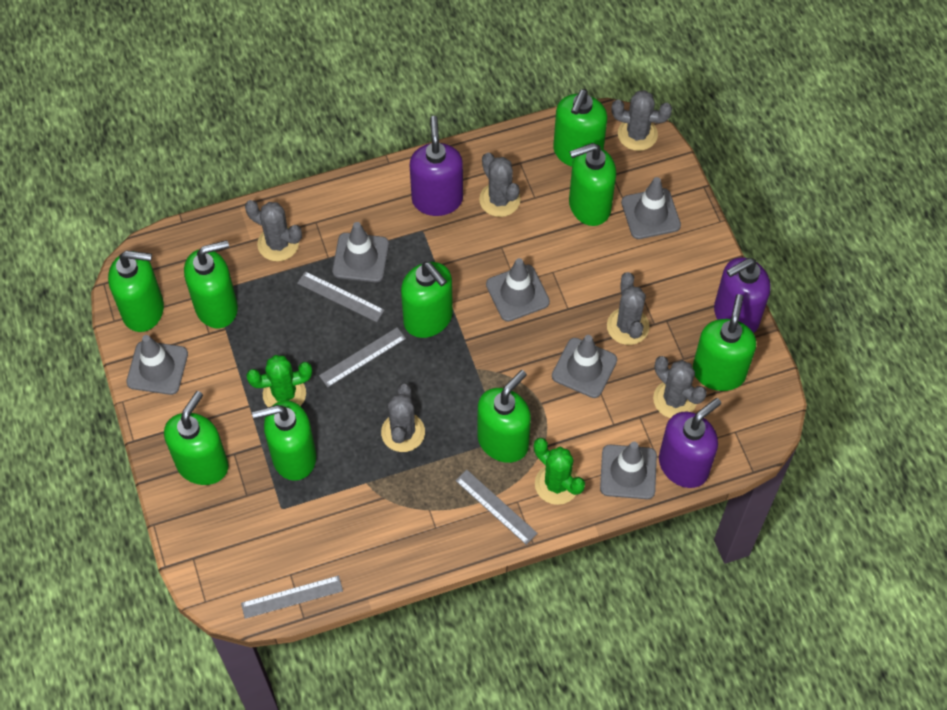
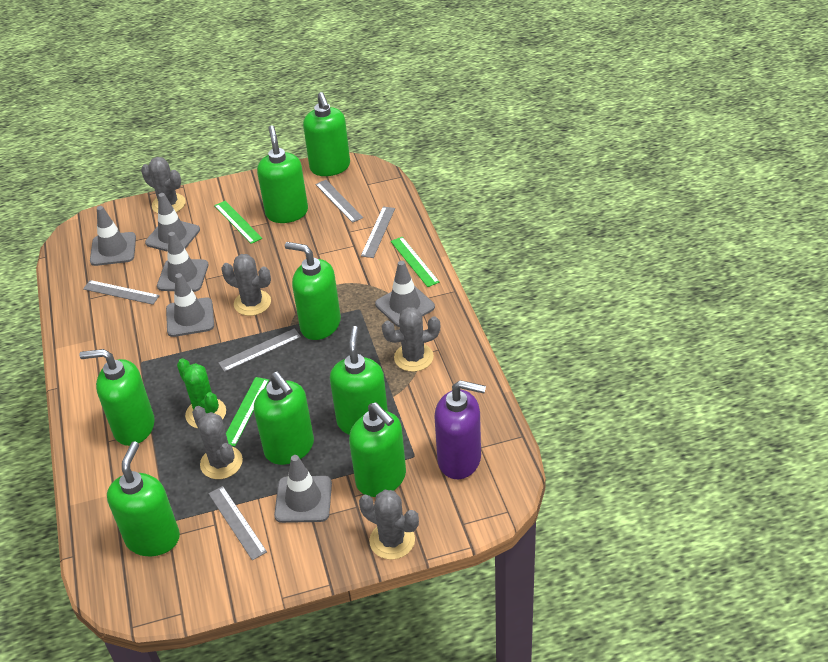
green cactus: 2 -> 1
green ruler: 0 -> 3
green soap dispenser: 9 -> 8
grey cactus: 6 -> 5
grey ruler: 4 -> 5
purple soap dispenser: 3 -> 1

